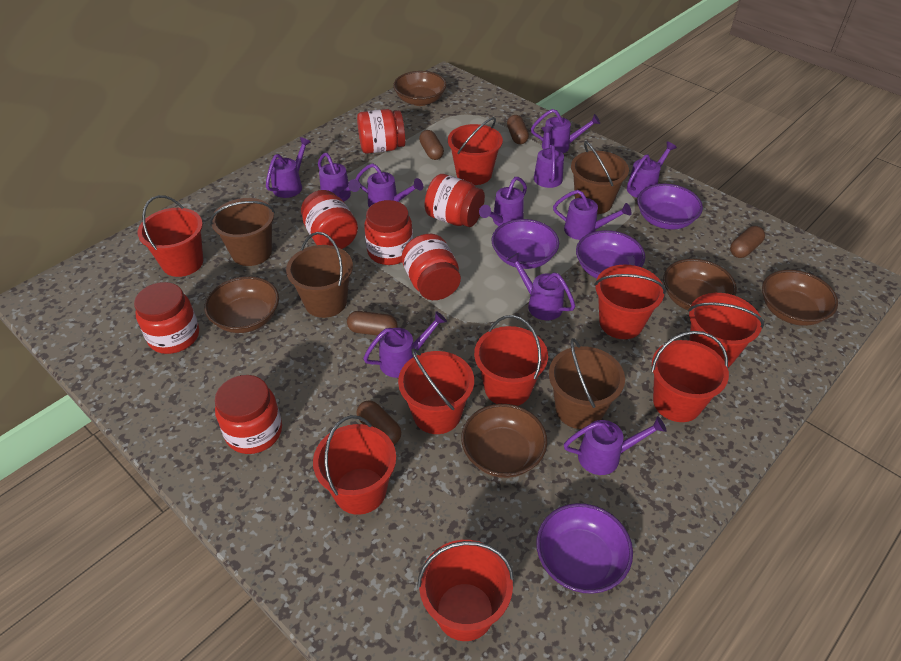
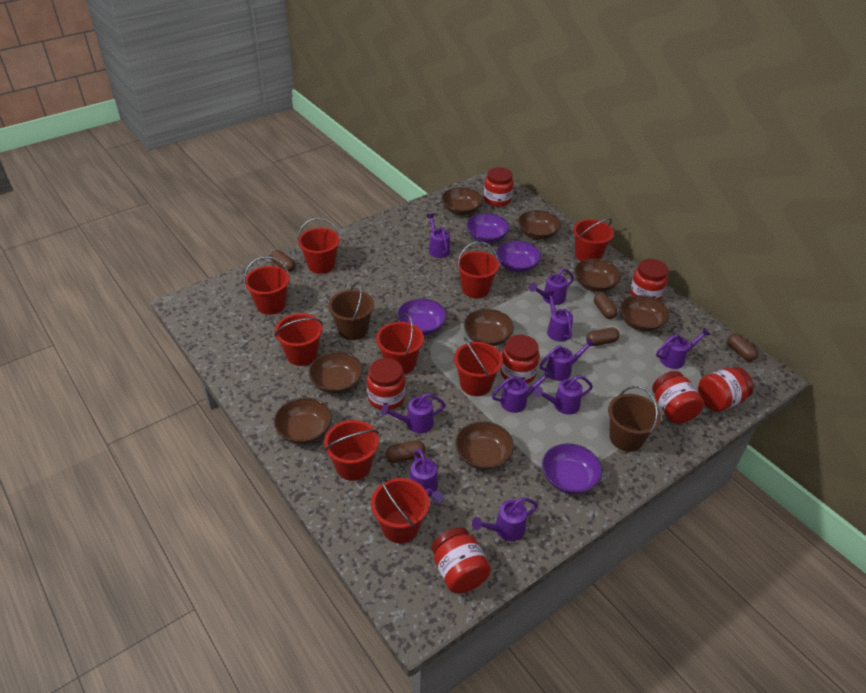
brown bowl: 5 -> 8
brown bucket: 4 -> 2
purple watering can: 11 -> 10

